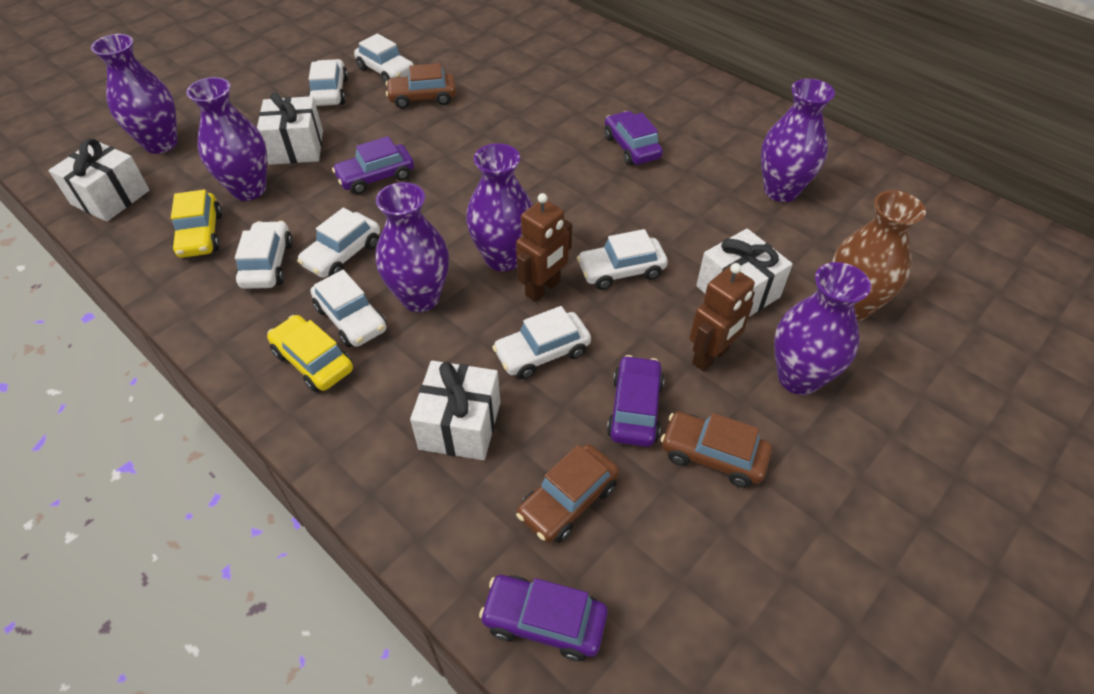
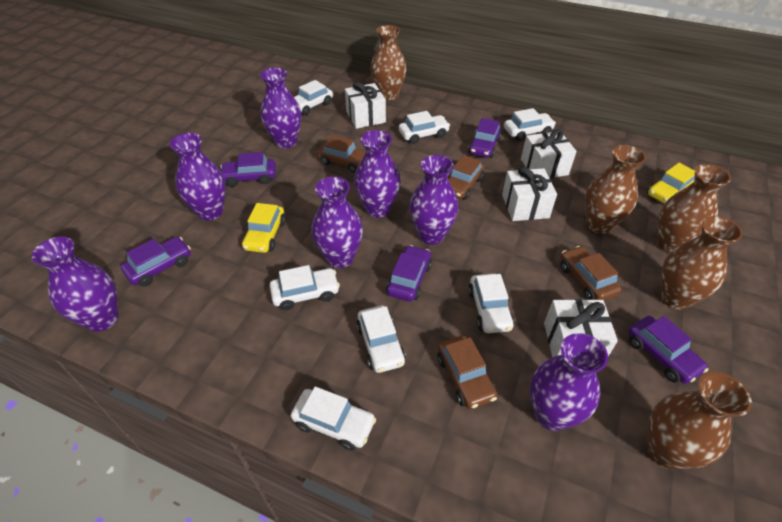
brown car: 3 -> 4
brown robot: 2 -> 0
brown vase: 1 -> 5
purple car: 4 -> 5
purple vase: 6 -> 7

